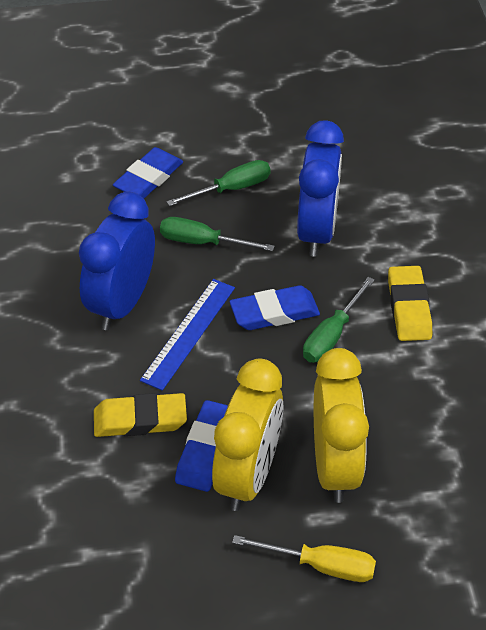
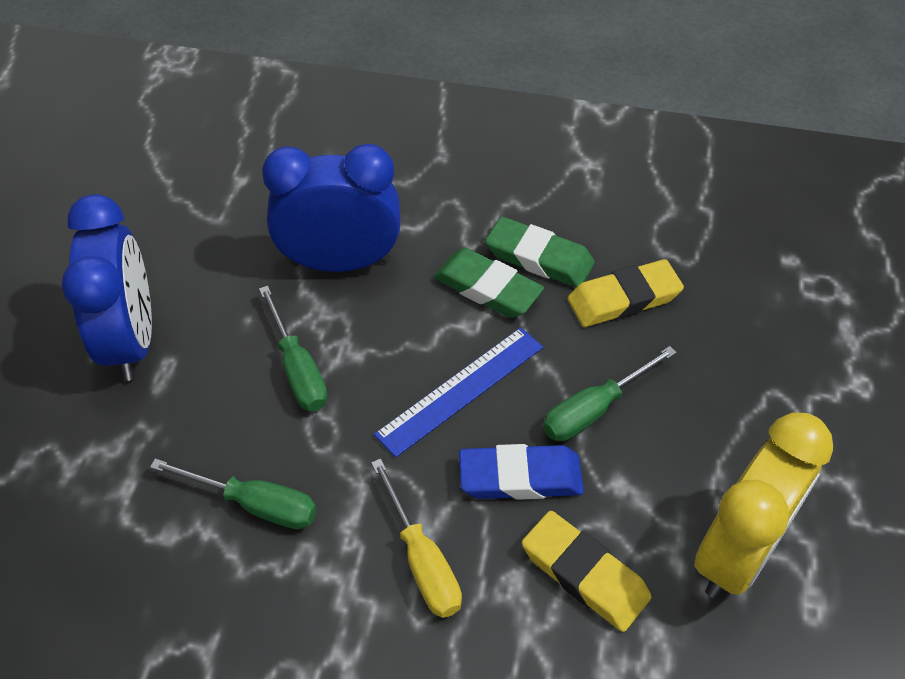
blue eraser: 3 -> 1
green eraser: 0 -> 2
yellow clock: 2 -> 1

